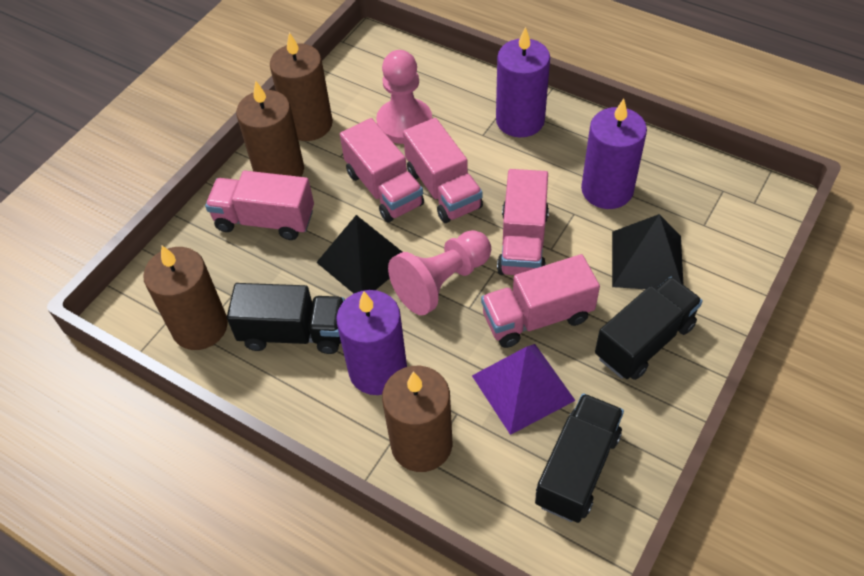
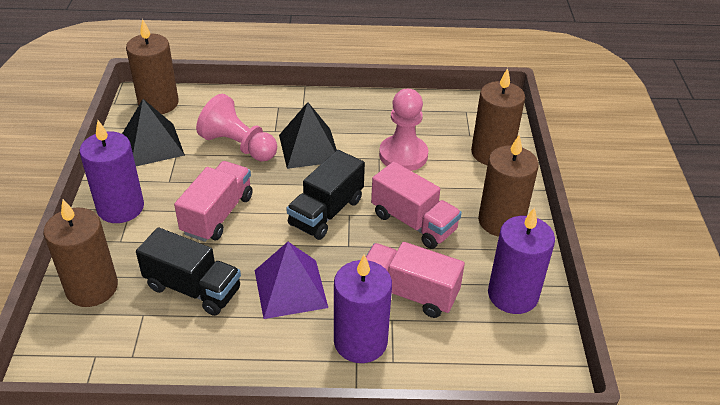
black truck: 3 -> 2
pink truck: 5 -> 3

